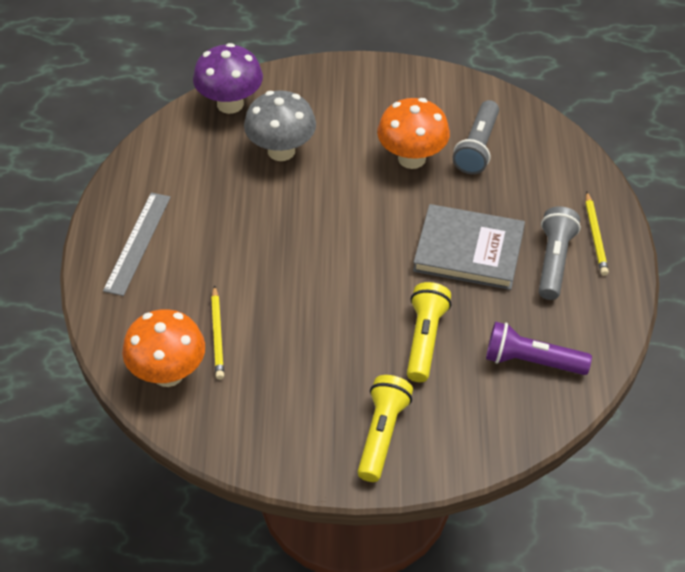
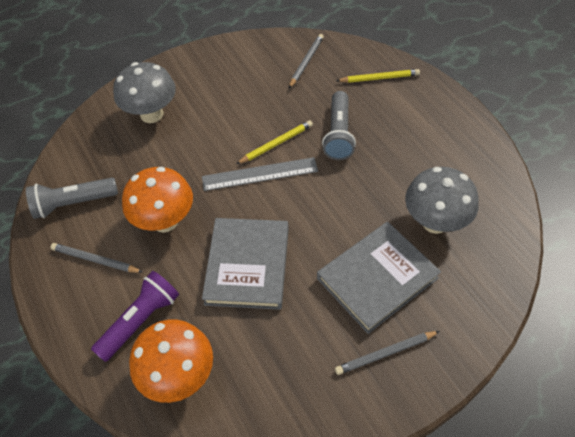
grey book: 1 -> 2
grey mushroom: 1 -> 2
grey pencil: 0 -> 3
purple mushroom: 1 -> 0
yellow flashlight: 2 -> 0

